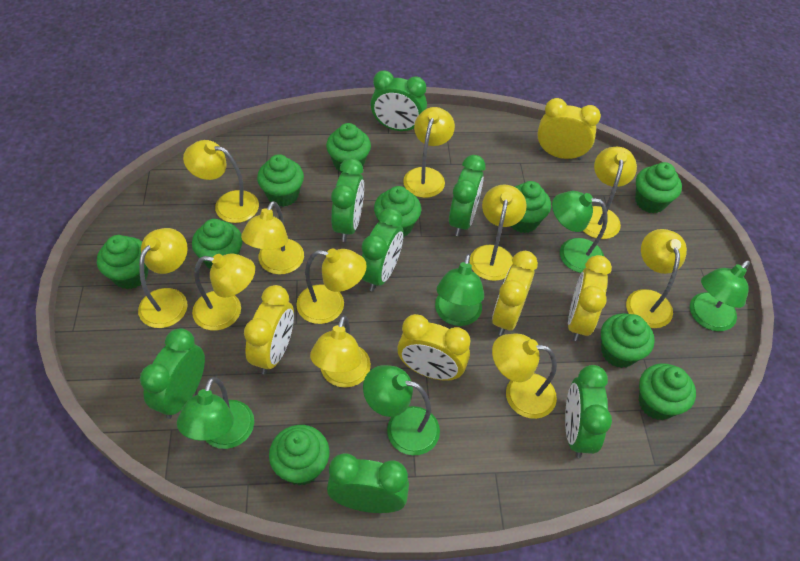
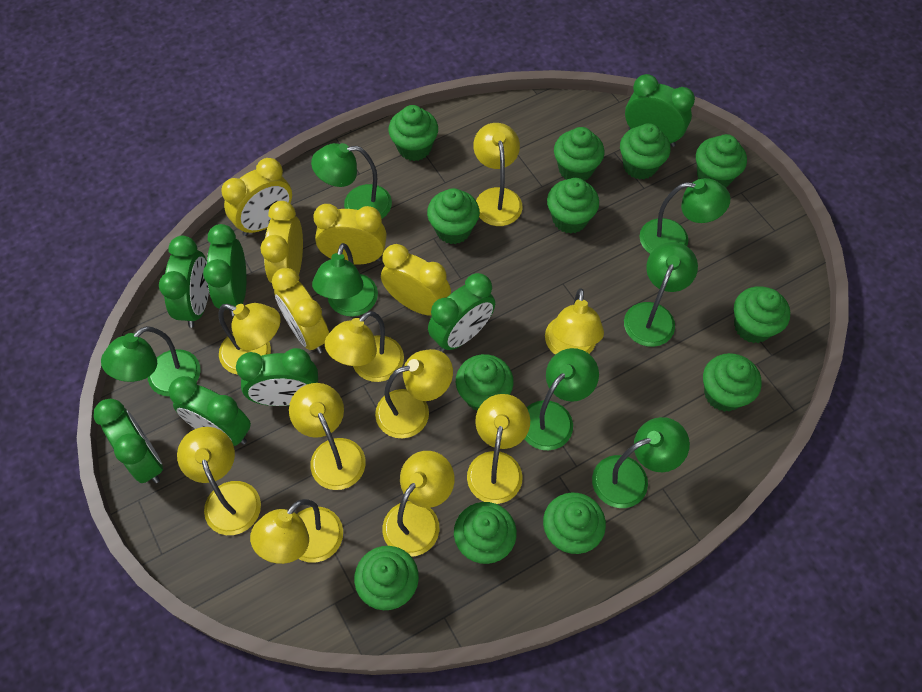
green cupcake: 10 -> 12
green lamp: 5 -> 7
yellow lamp: 11 -> 10

